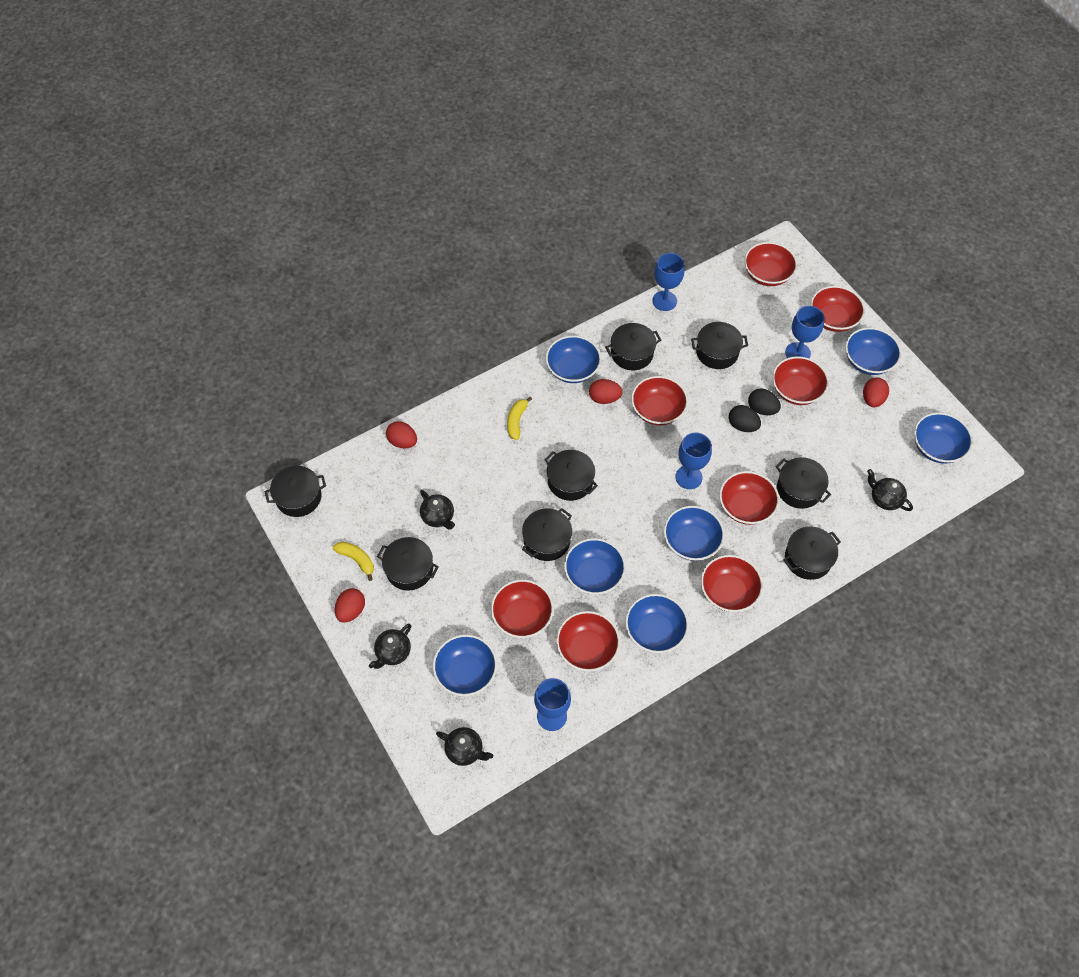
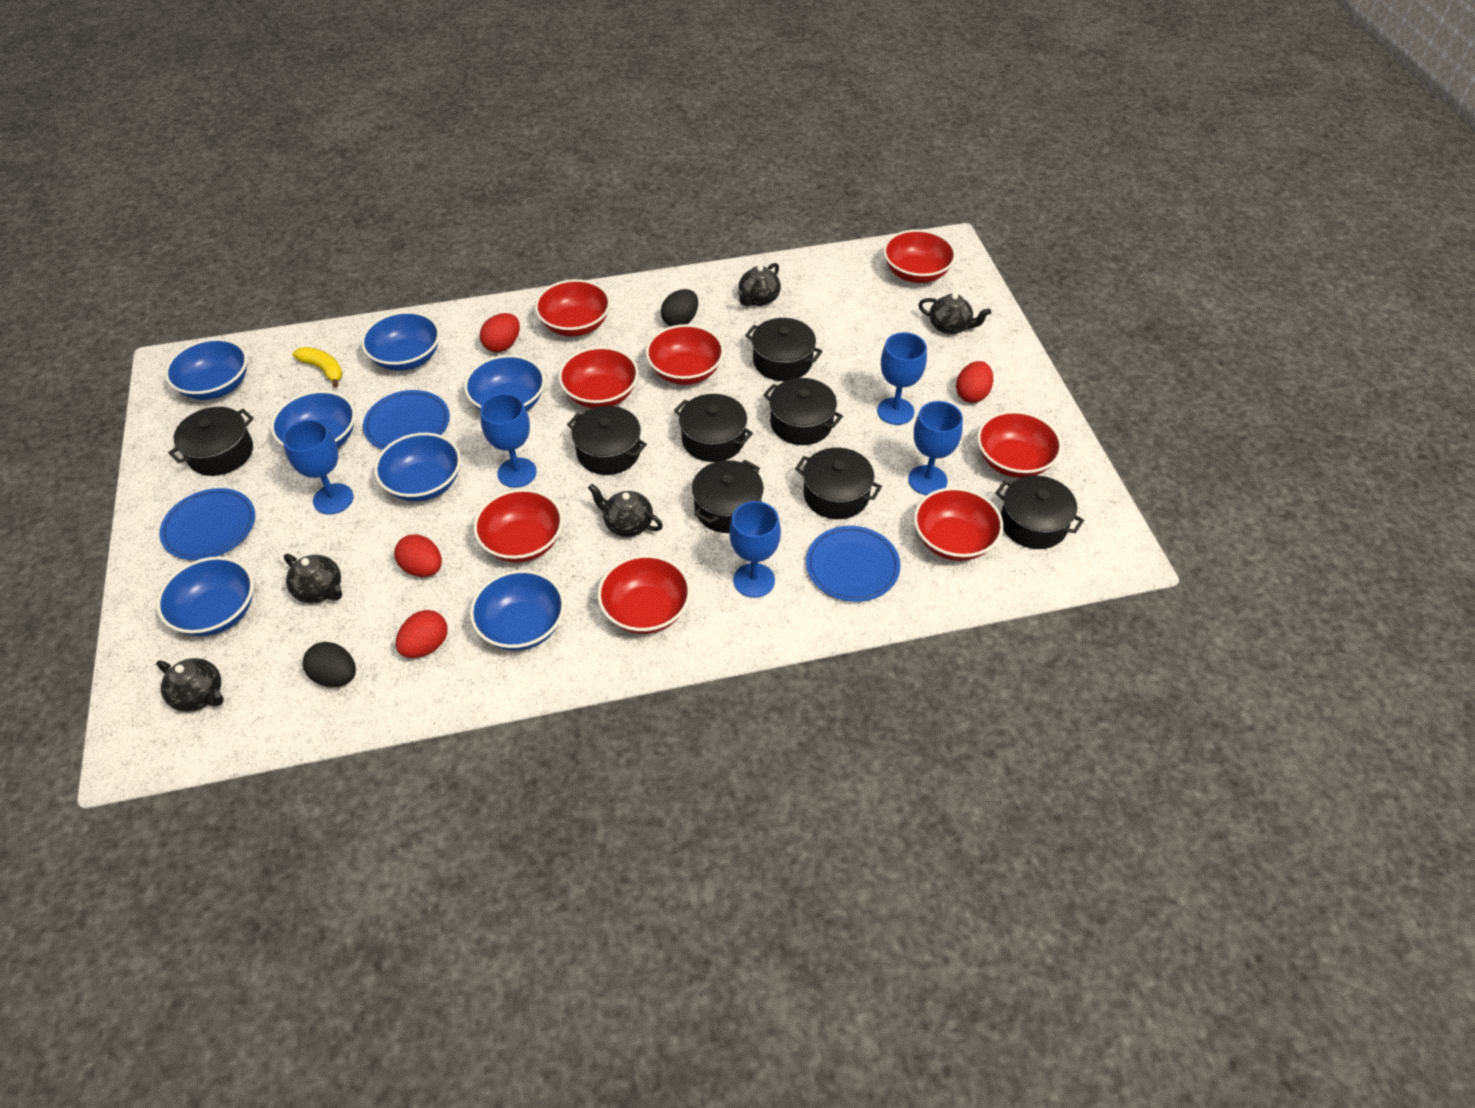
black teapot: 4 -> 5
blue goblet: 4 -> 5
blue plate: 0 -> 3
yellow banana: 2 -> 1

